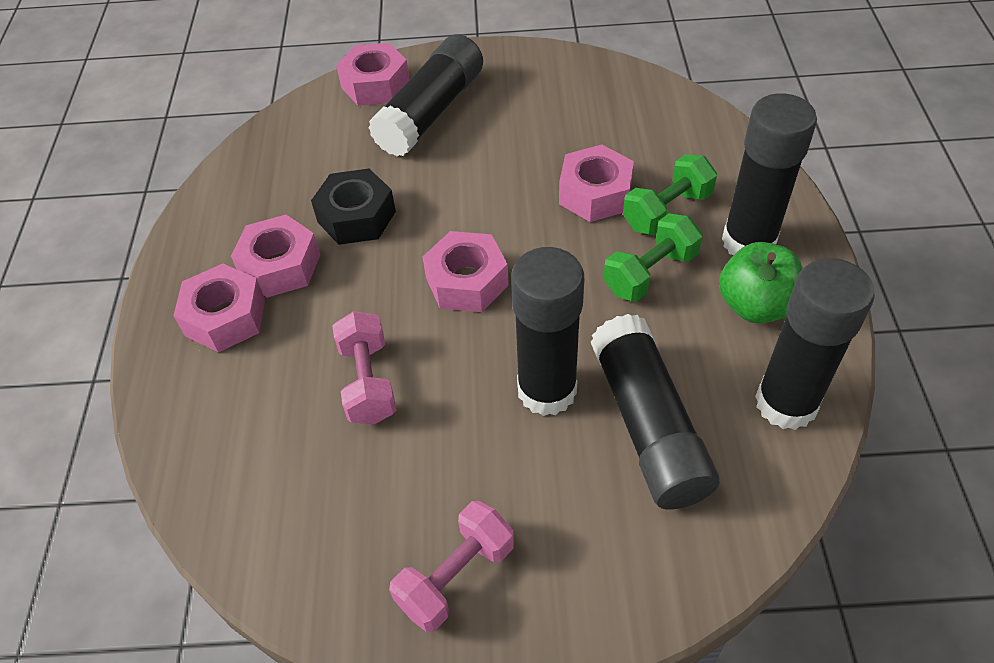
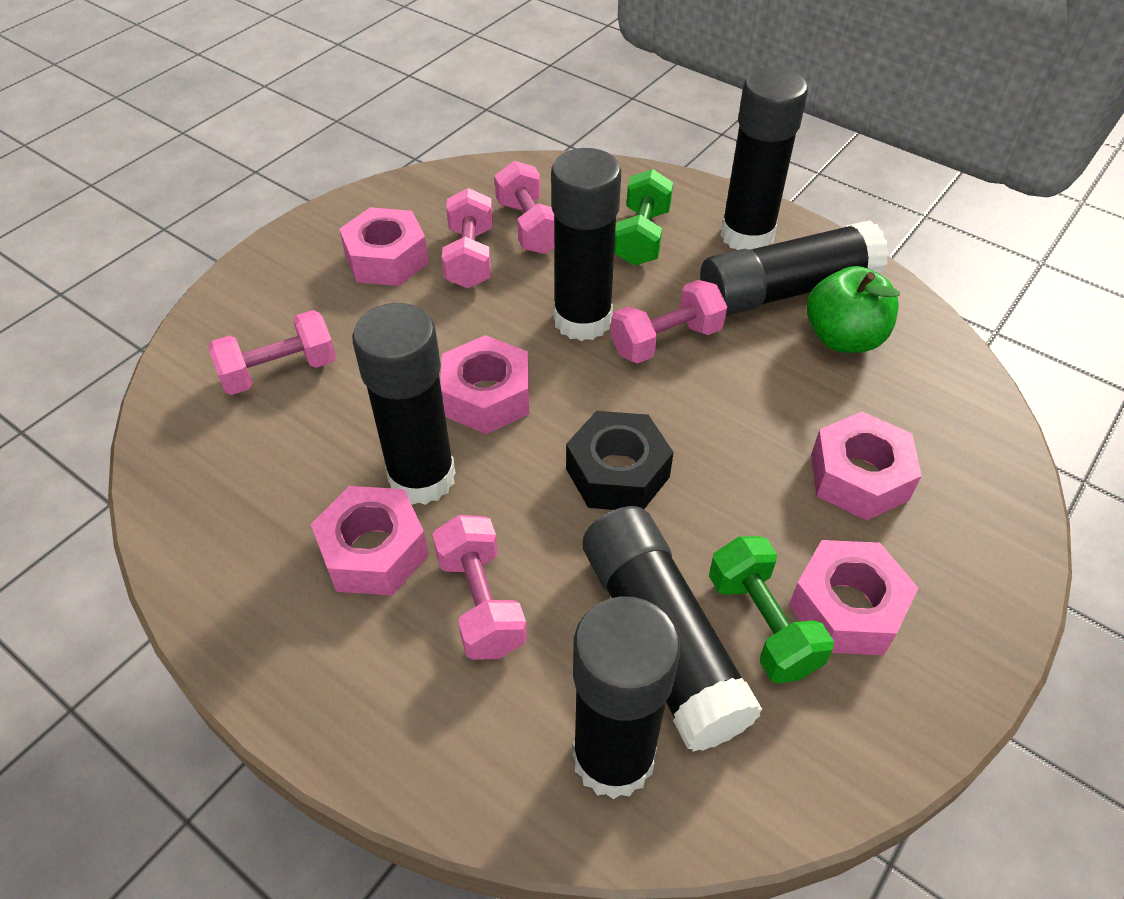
black glue stick: 5 -> 6
pink dumbbell: 2 -> 5

